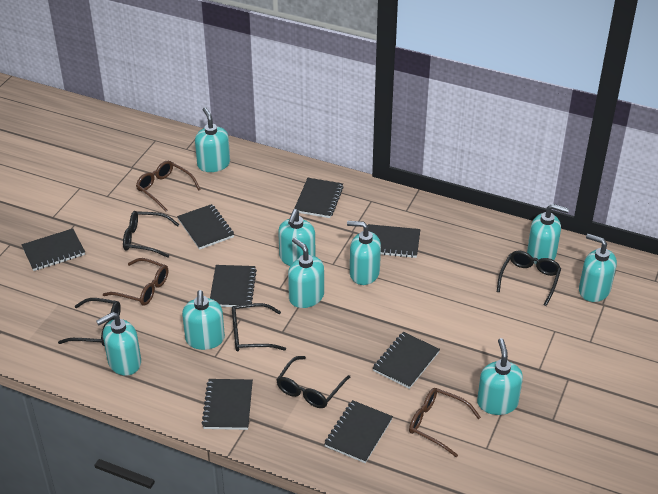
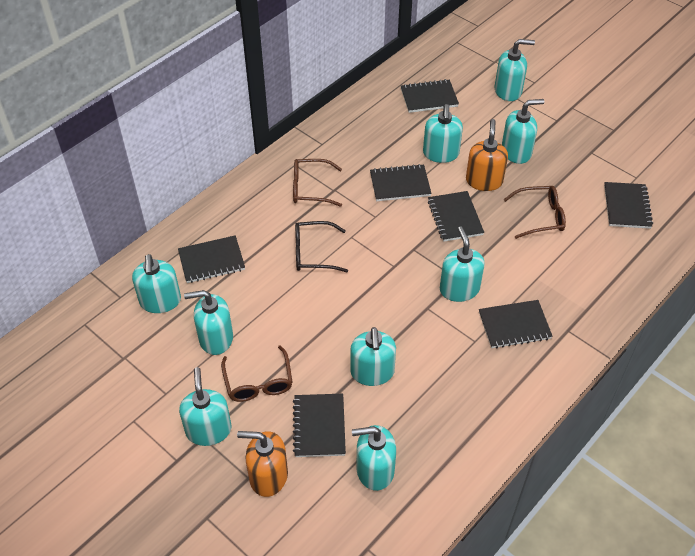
black glasses: 5 -> 1
black notebook: 8 -> 7
orange soap dispenser: 0 -> 2

